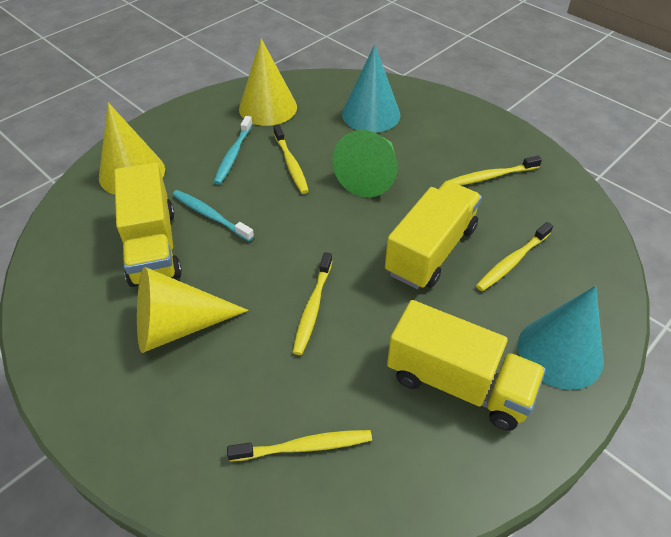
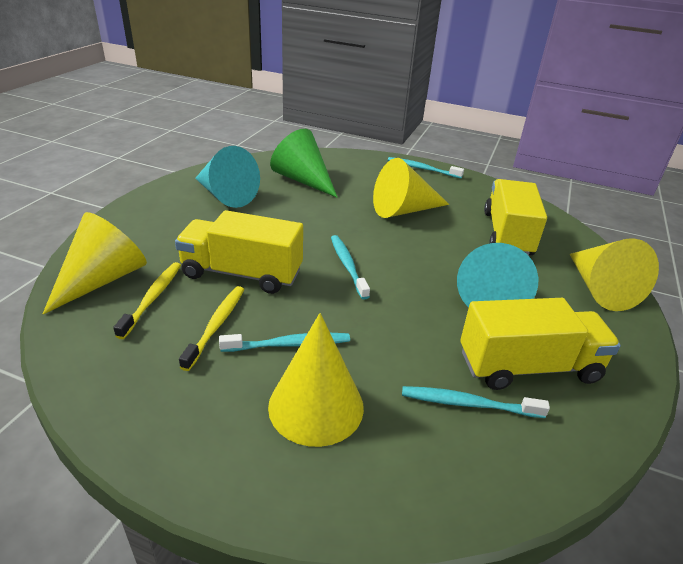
turquoise toothbrush: 2 -> 4
yellow cone: 3 -> 4
yellow toothbrush: 5 -> 2

